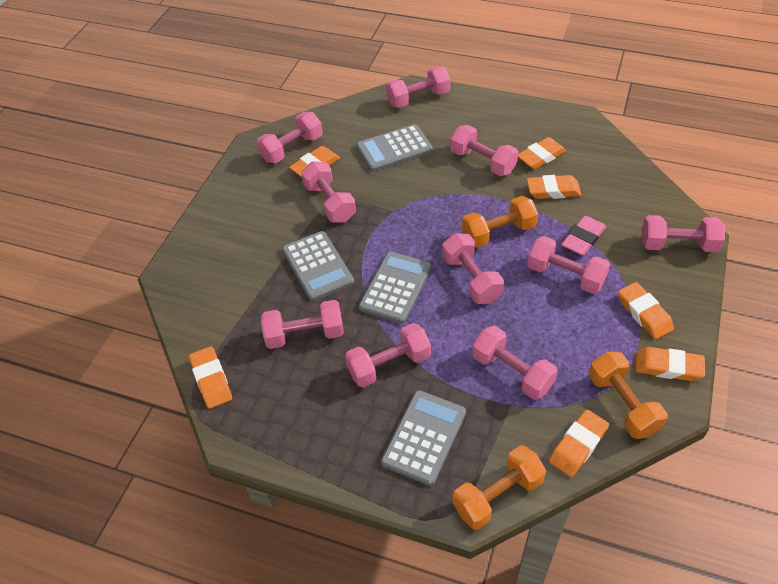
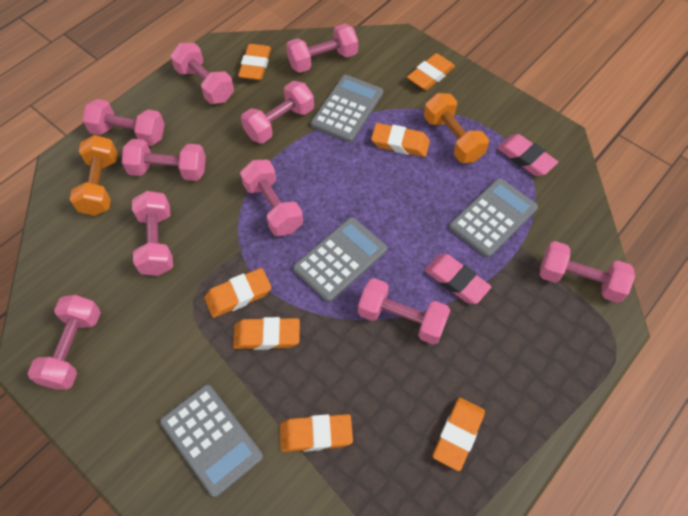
orange dumbbell: 3 -> 2
pink eraser: 1 -> 2

